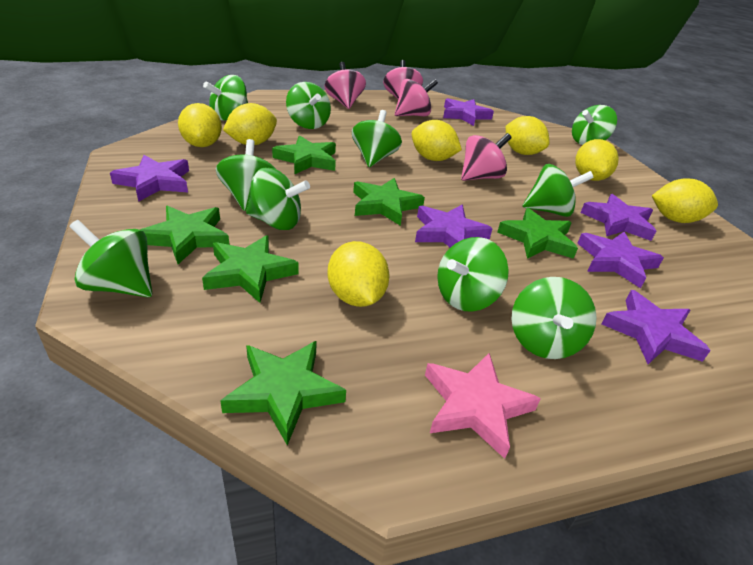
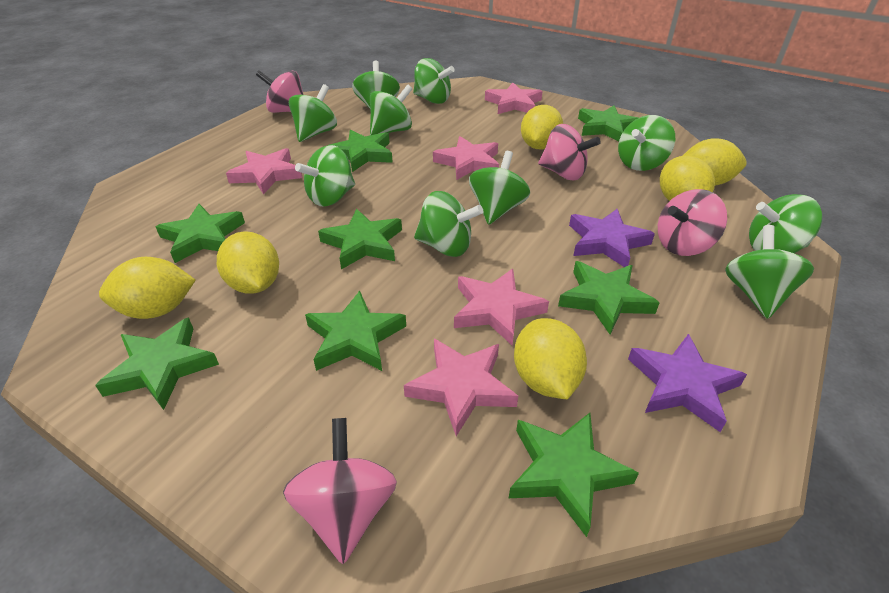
green star: 6 -> 8
pink star: 1 -> 5
purple star: 6 -> 2
yellow lemon: 7 -> 6

